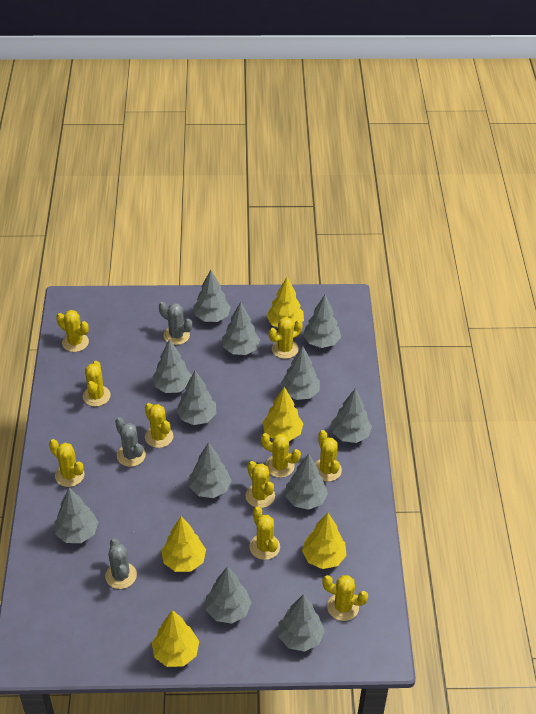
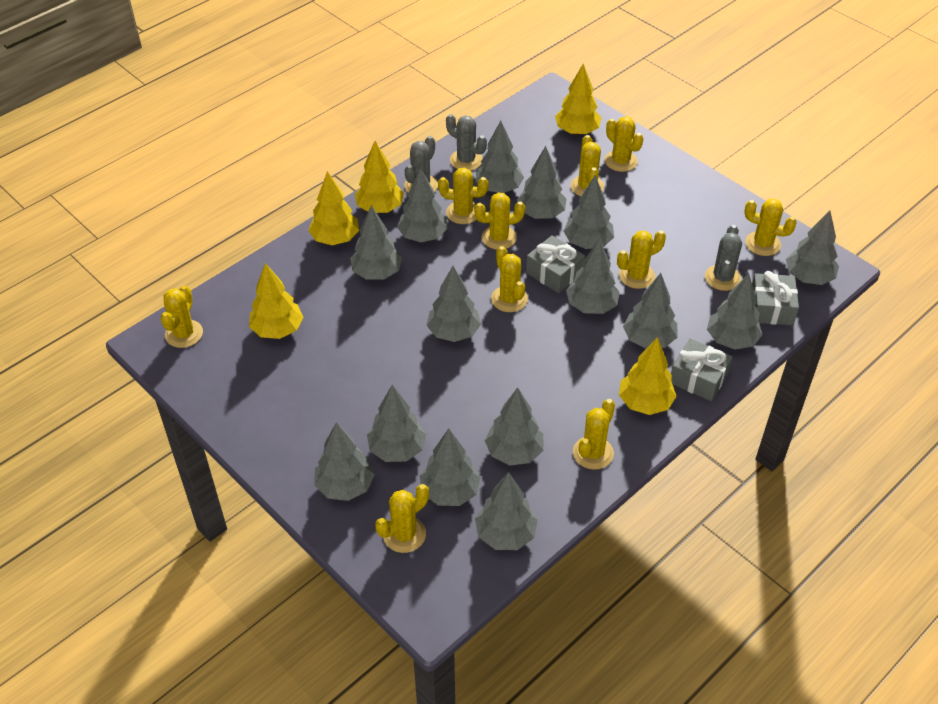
grey gift: 0 -> 3
grey tree: 12 -> 15

